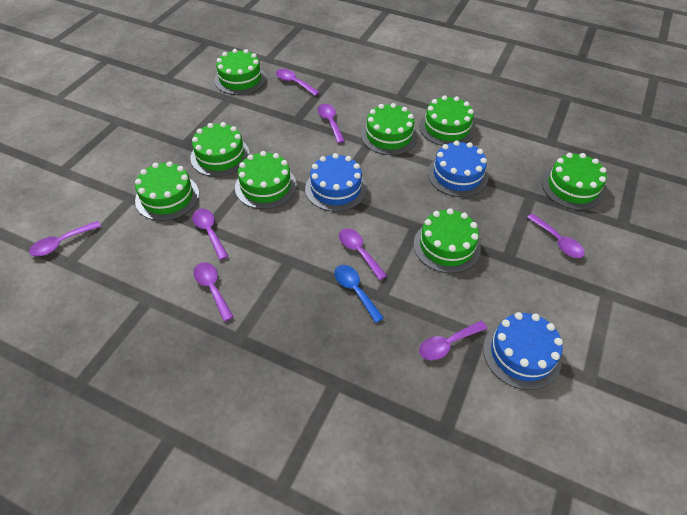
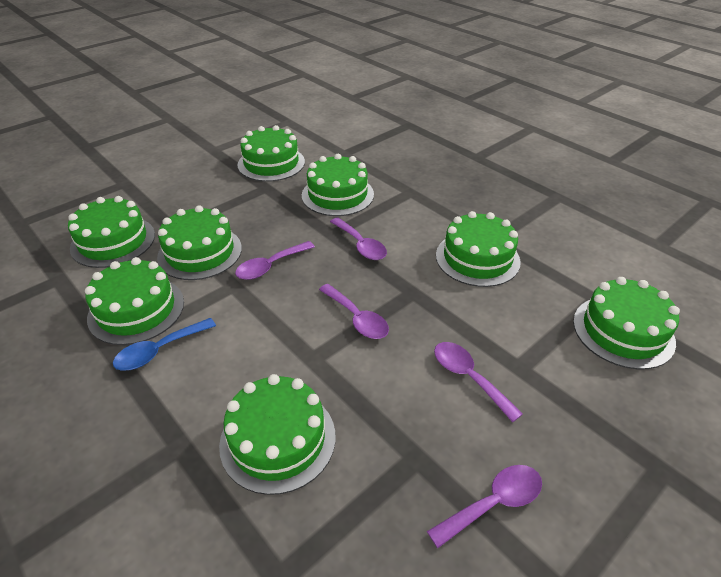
blue cake: 3 -> 0
purple spoon: 8 -> 5

